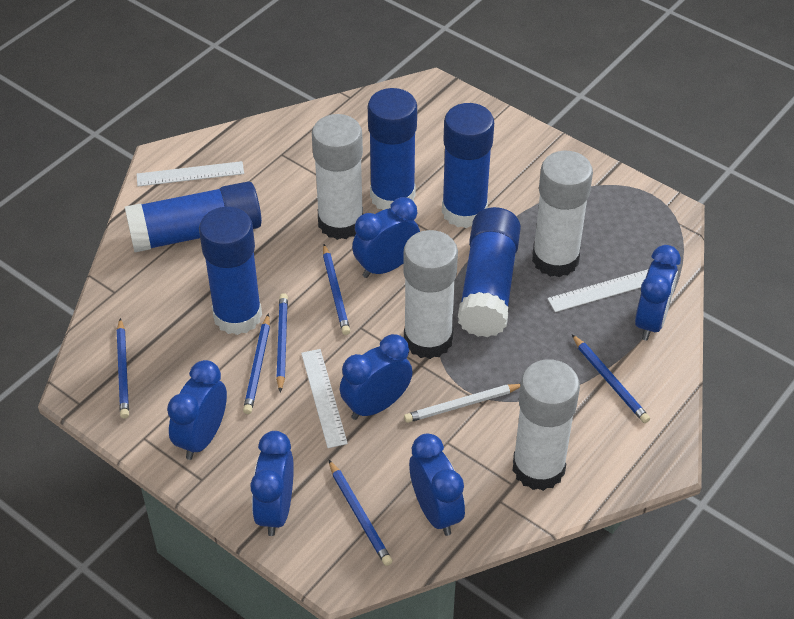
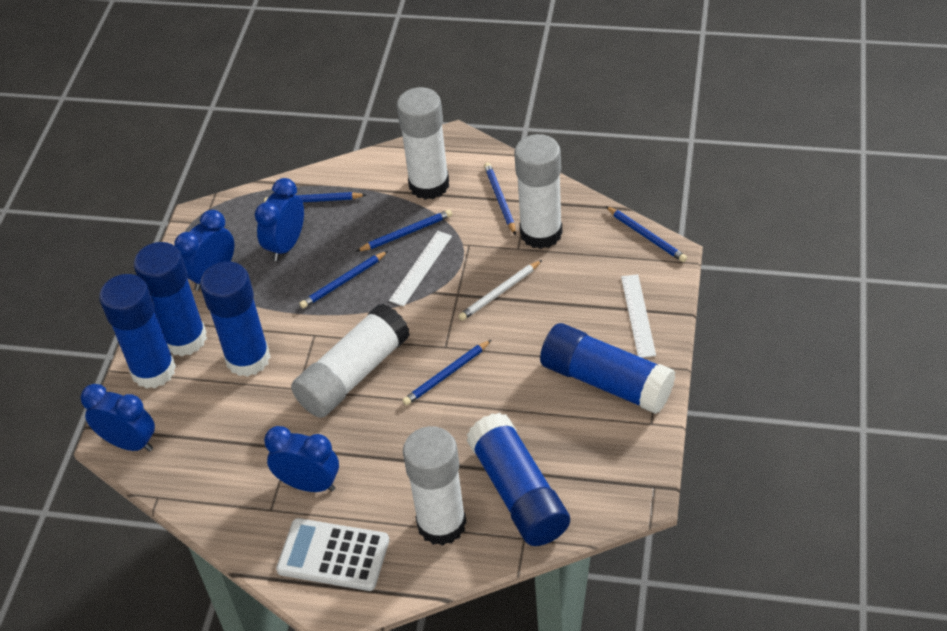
blue clock: 6 -> 4
white calculator: 0 -> 1
white ruler: 3 -> 2

